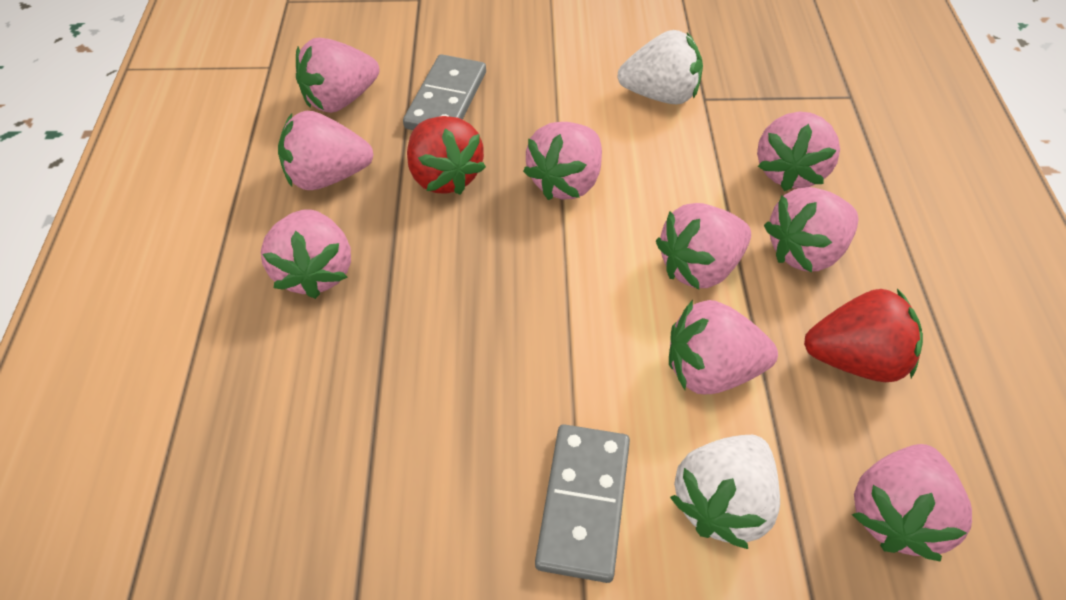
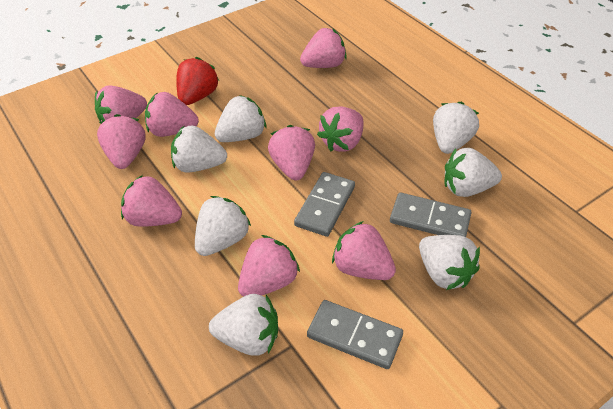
grey domino: 2 -> 3
red strawberry: 2 -> 1
white strawberry: 2 -> 7

